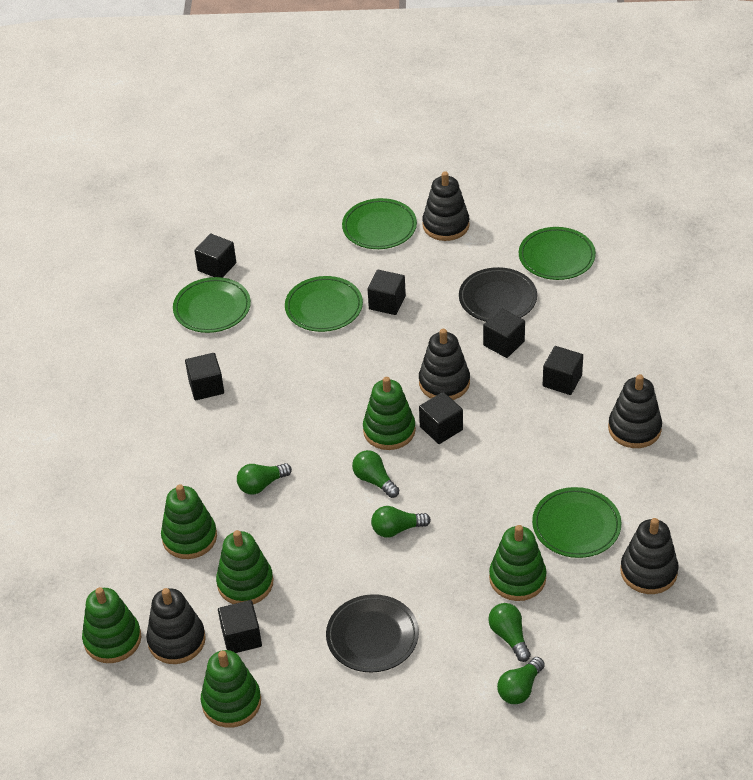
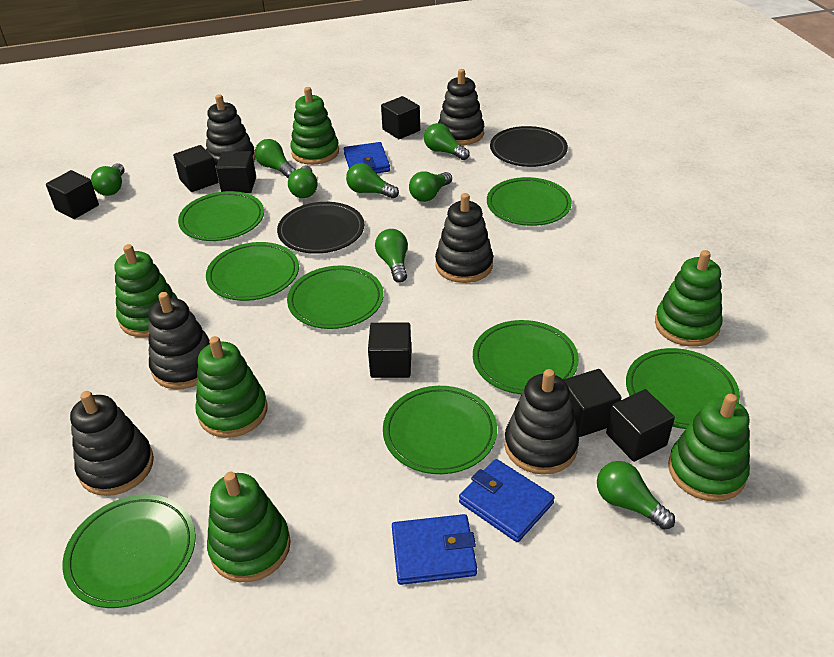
black stacking toy: 5 -> 6
blue wallet: 0 -> 3
green light bulb: 5 -> 8
green plate: 5 -> 8

